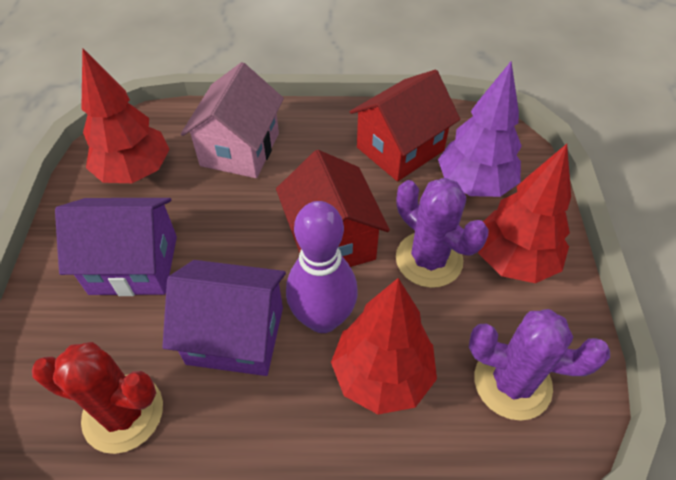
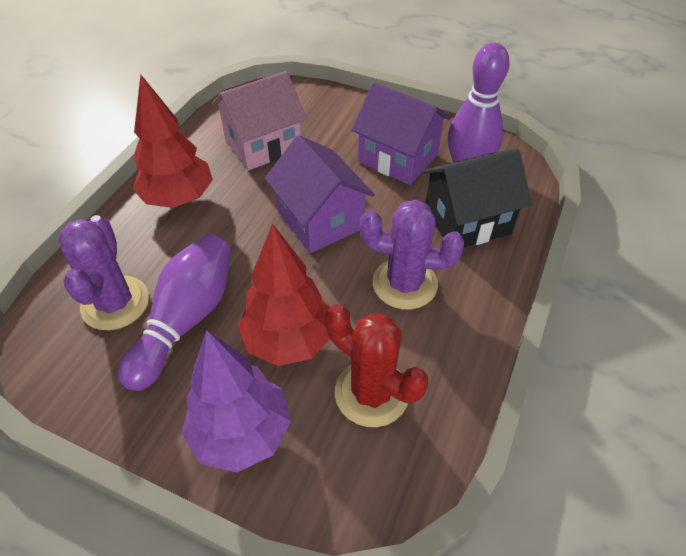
black house: 0 -> 1
purple bowling pin: 1 -> 2
red house: 2 -> 0
red tree: 3 -> 2

